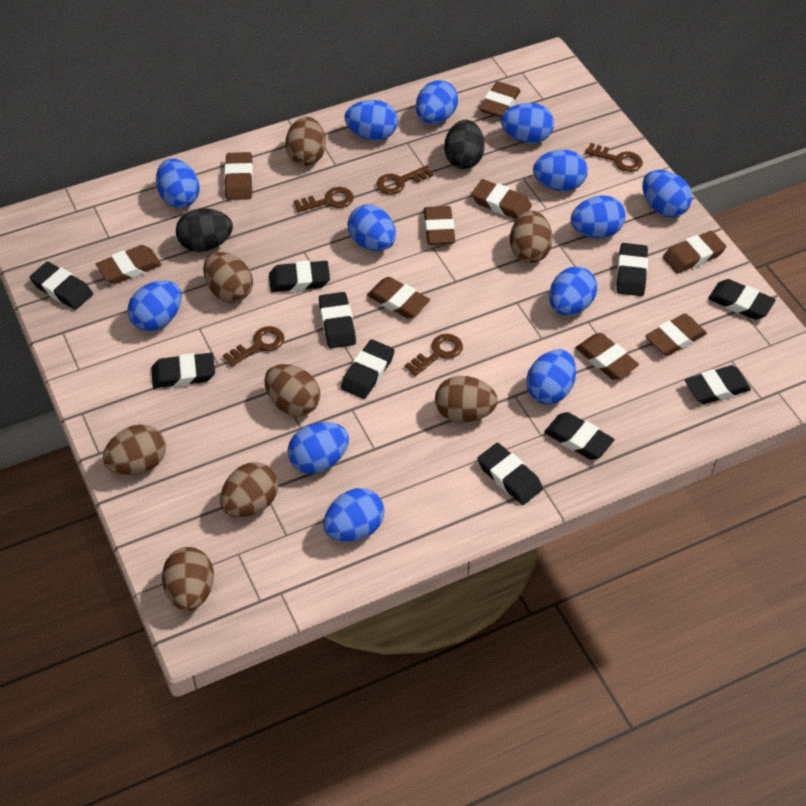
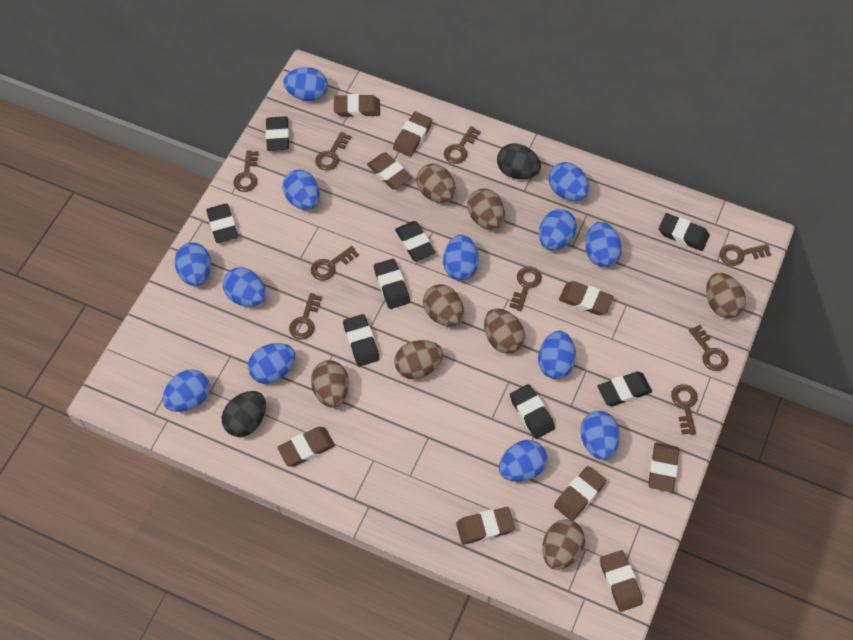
black eraser: 10 -> 8
brown key: 5 -> 9

